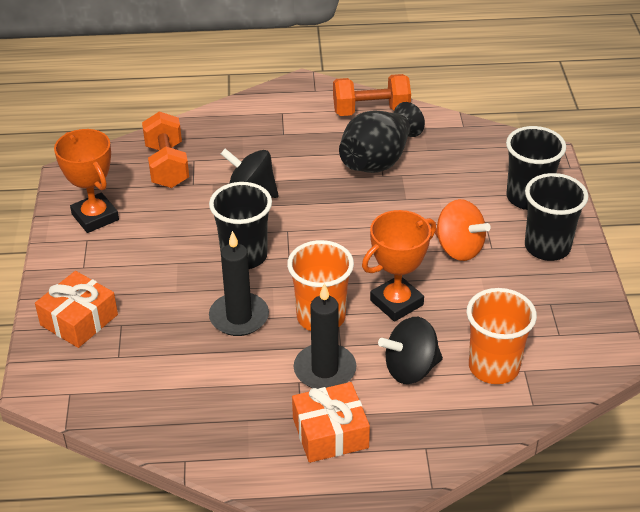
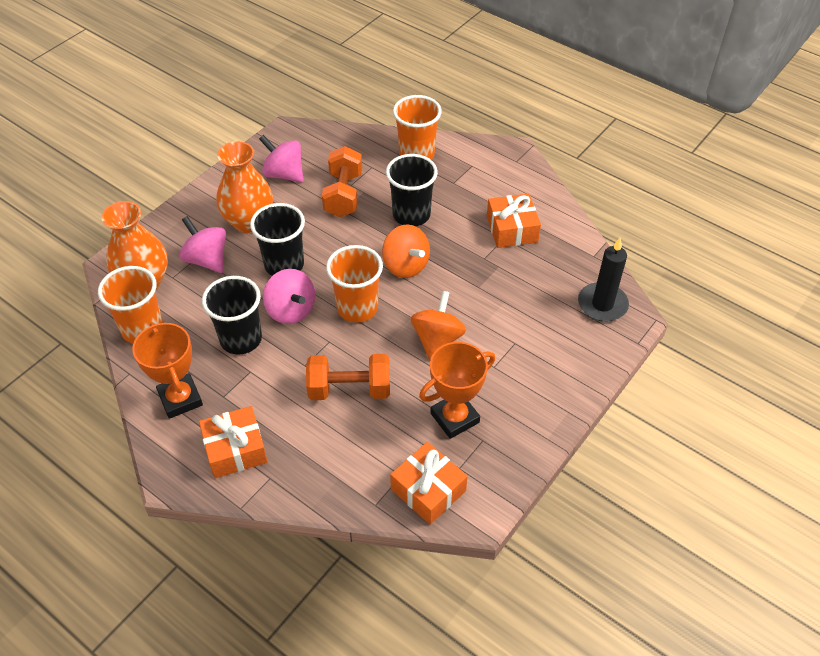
black candle: 2 -> 1
black spinning top: 2 -> 0
black vase: 1 -> 0
orange cup: 2 -> 3
orange gift: 2 -> 3
orange spinning top: 1 -> 2
orange vase: 0 -> 2
pink spinning top: 0 -> 3

